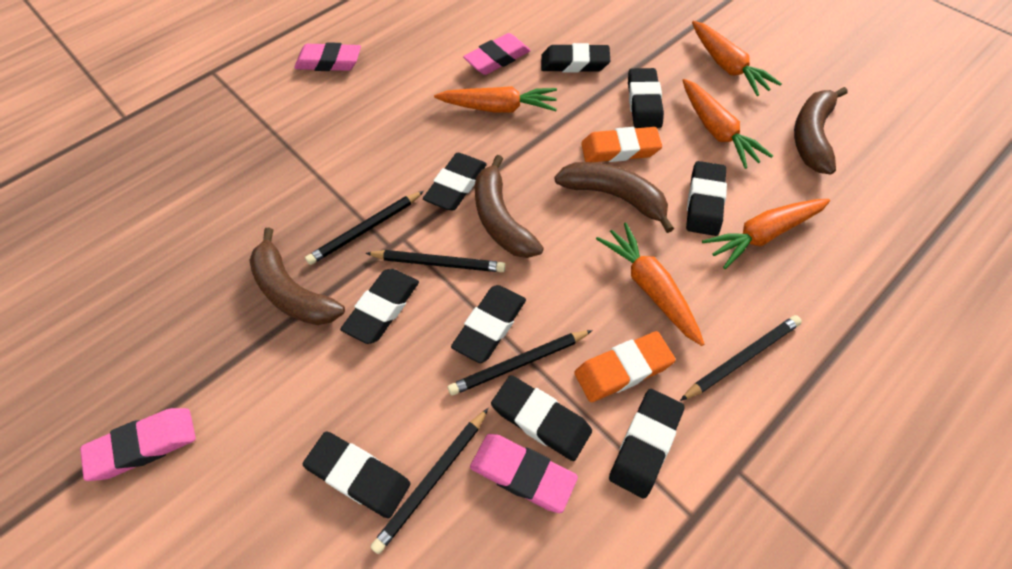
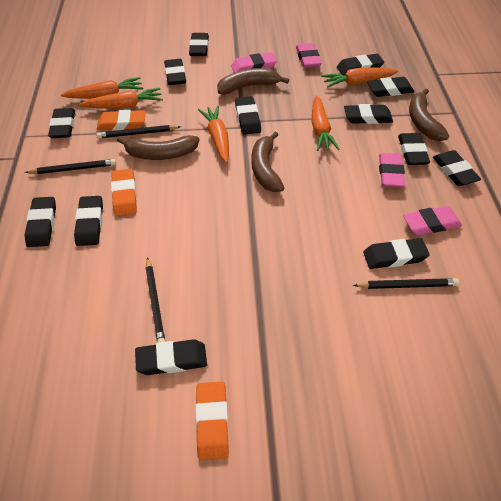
black eraser: 9 -> 13
black pencil: 5 -> 4
orange eraser: 2 -> 3

